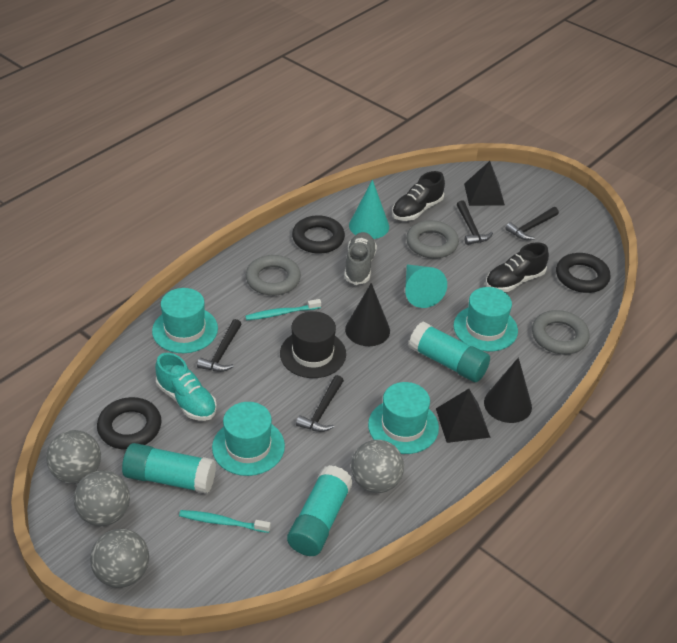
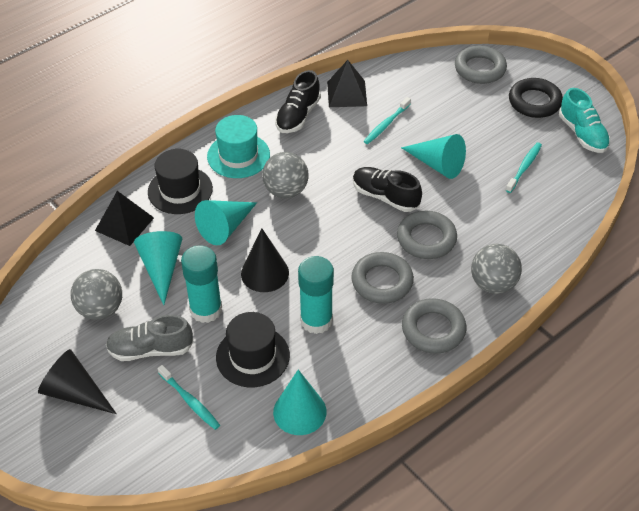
black hammer: 4 -> 0
black hat: 1 -> 2
black ring: 3 -> 1
grey ball: 4 -> 3
grey ring: 3 -> 4
turquoise cone: 2 -> 4
turquoise glue stick: 3 -> 2
turquoise hat: 4 -> 1
turquoise toothbrush: 2 -> 3

